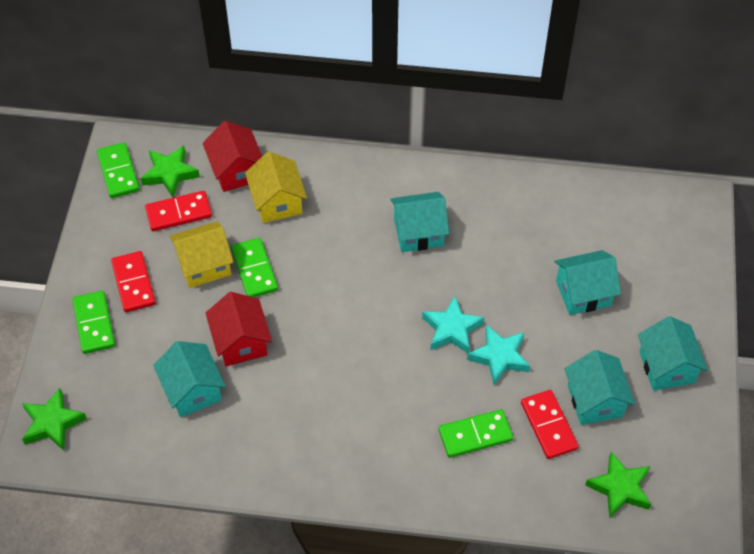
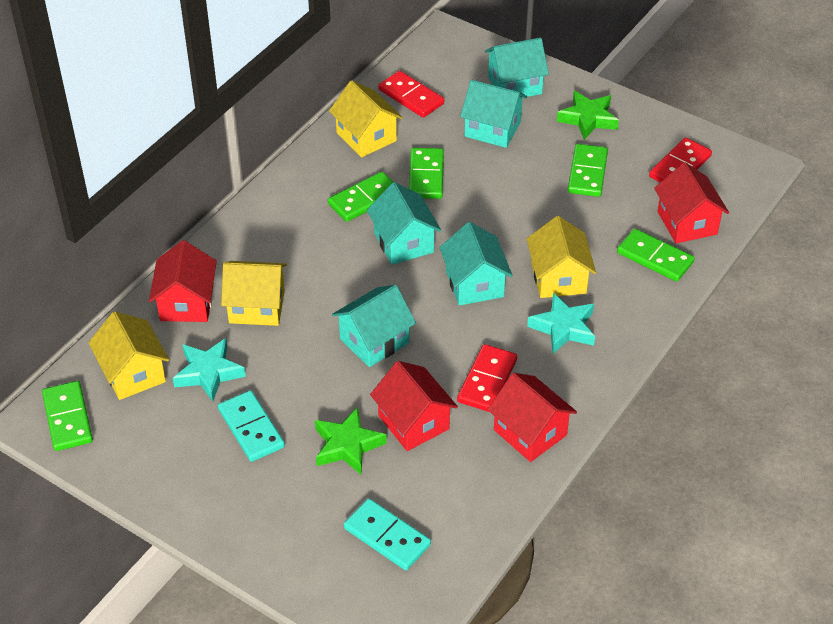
green domino: 4 -> 5
green star: 3 -> 2
red house: 2 -> 4
turquoise domino: 0 -> 2
yellow house: 2 -> 4

